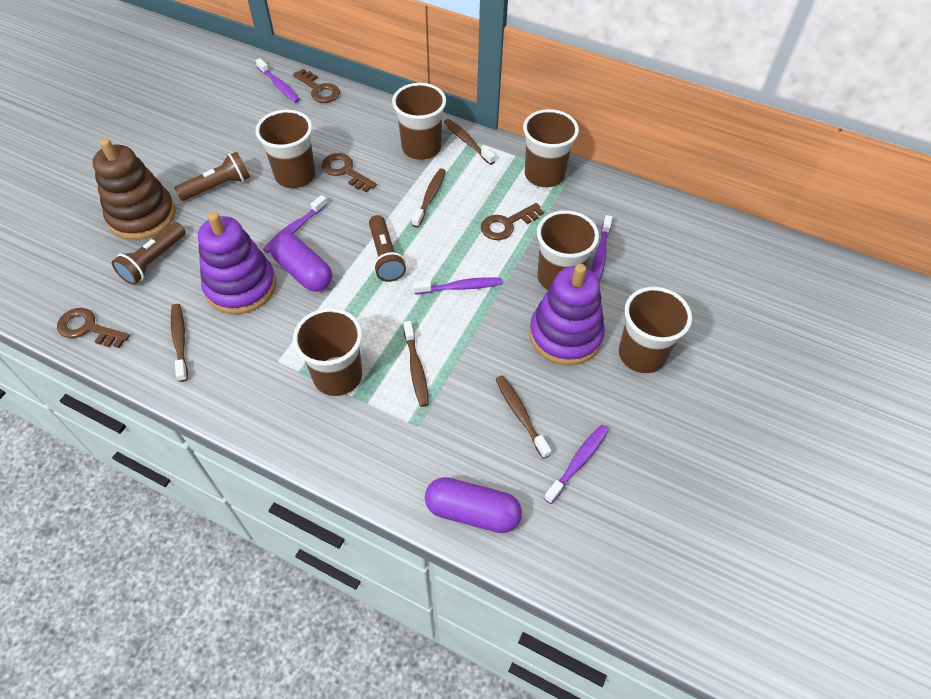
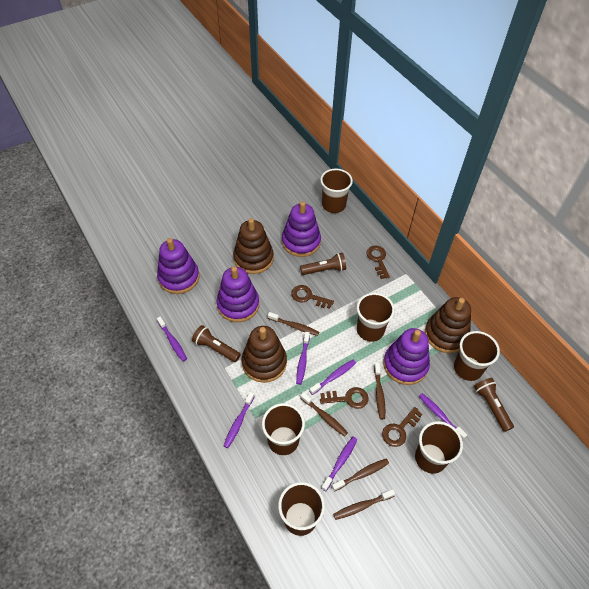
brown stacking toy: 1 -> 3
purple capsule: 2 -> 0
purple stacking toy: 2 -> 4
purple toothbrush: 5 -> 6

